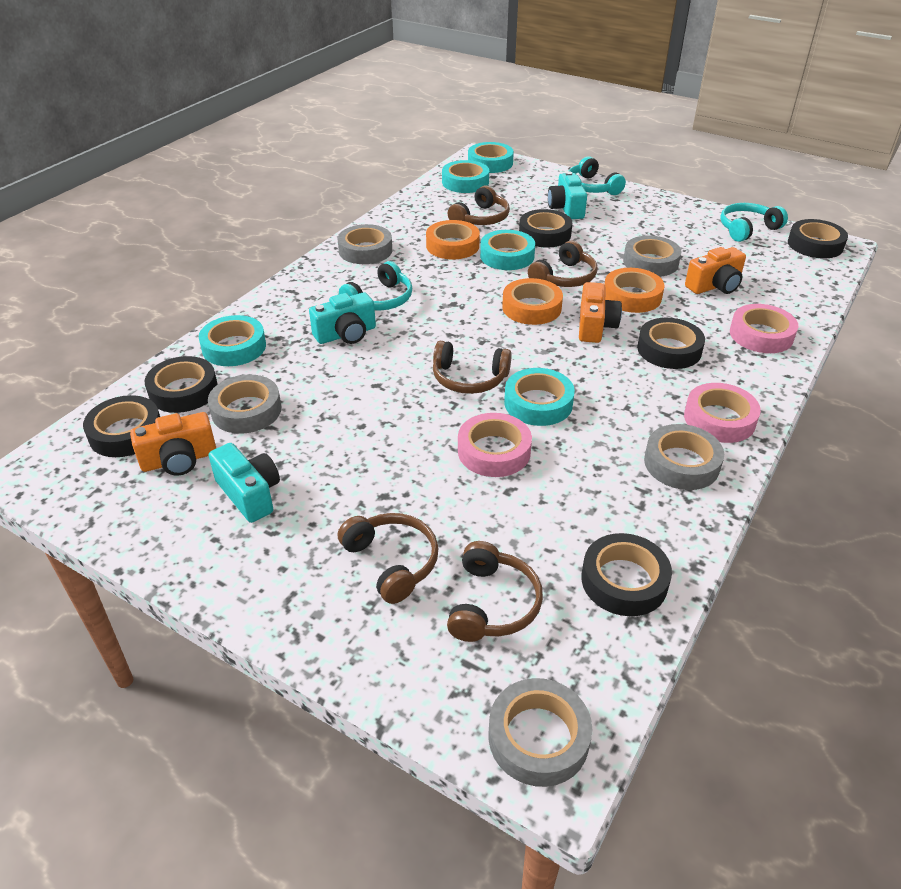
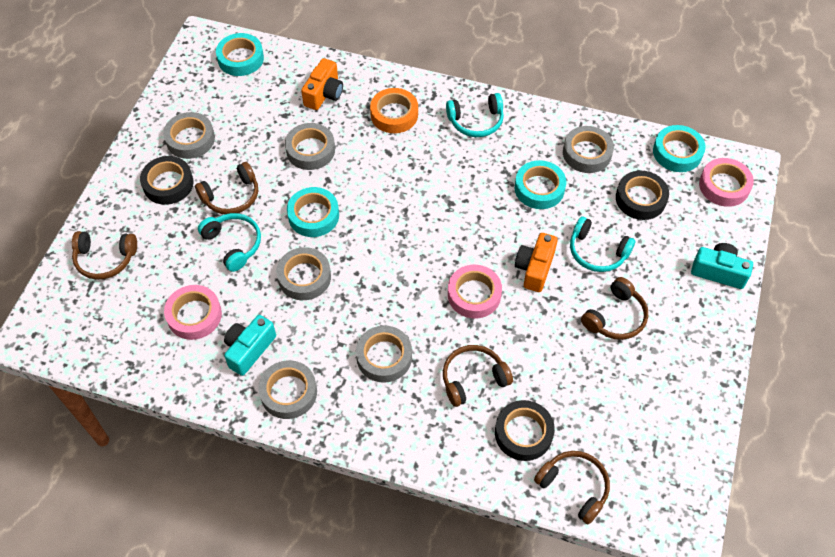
black tape: 6 -> 3
grey tape: 5 -> 6
orange camera: 3 -> 2
orange tape: 3 -> 1
turquoise camera: 3 -> 2
turquoise tape: 5 -> 4

